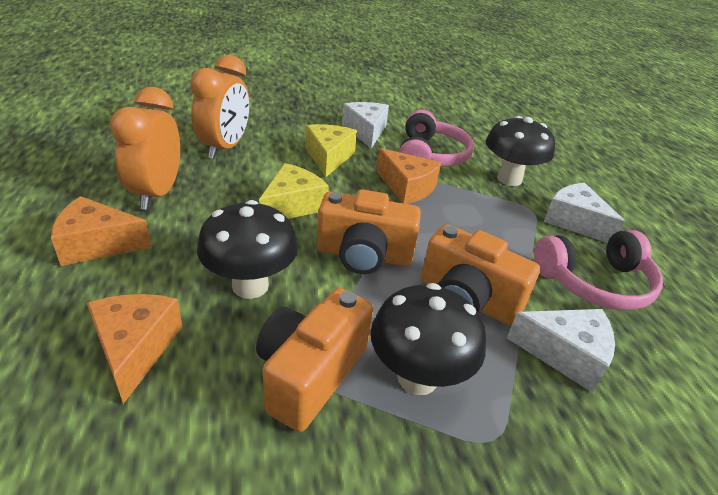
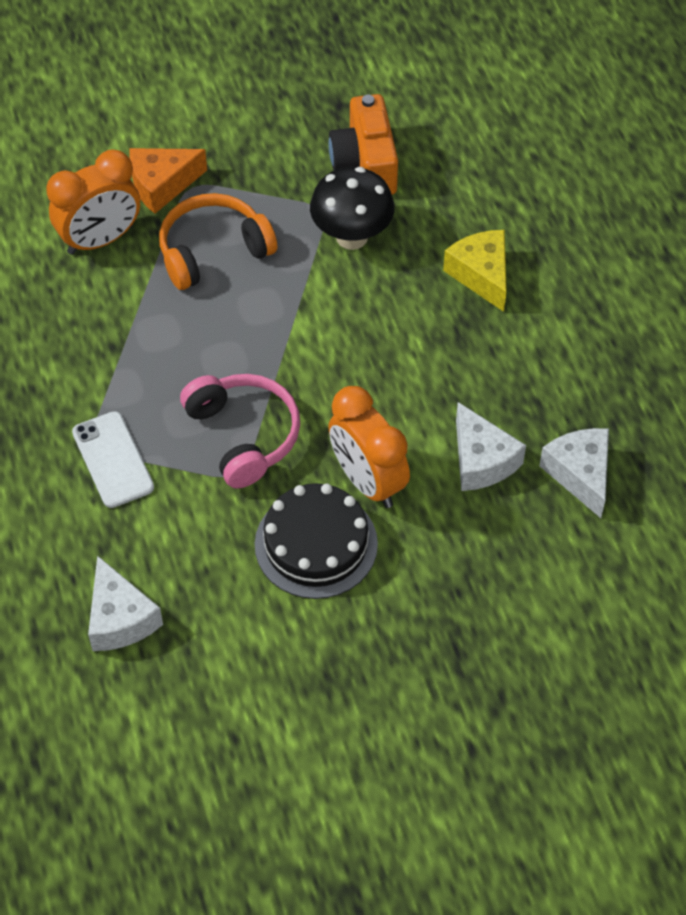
black cake: 0 -> 1
black mushroom: 3 -> 1
orange camera: 3 -> 1
orange cheese: 3 -> 1
orange headphones: 0 -> 1
pink headphones: 2 -> 1
white phone: 0 -> 1
yellow cheese: 2 -> 1

